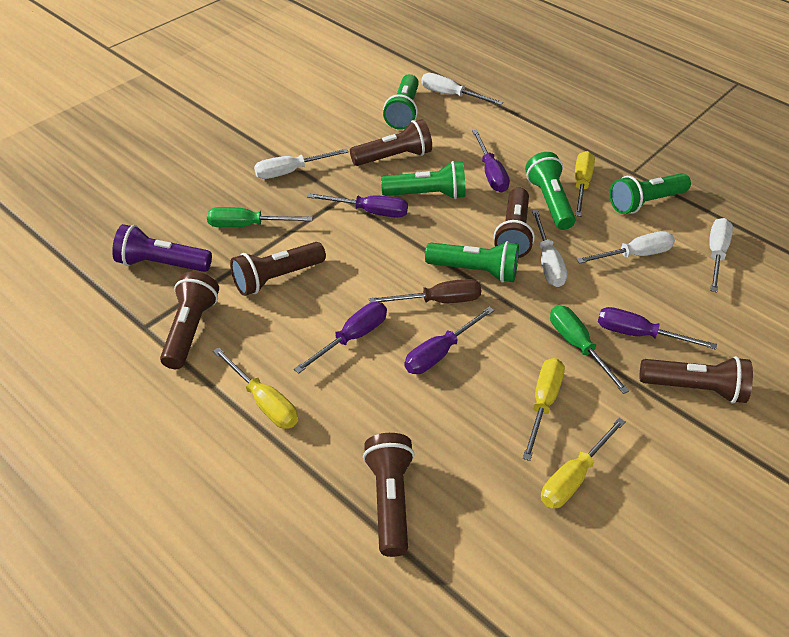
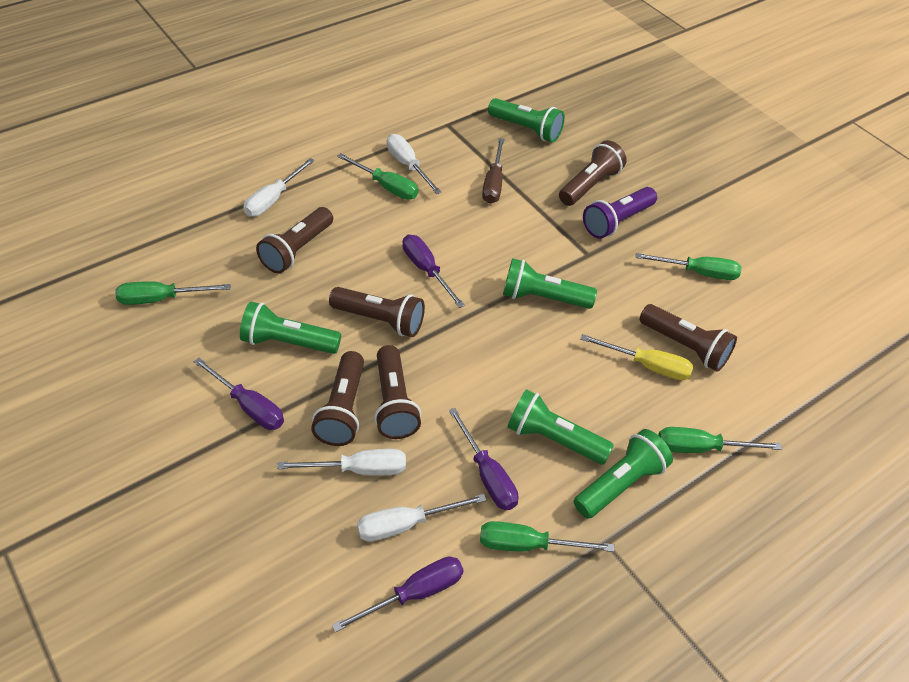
green screwdriver: 2 -> 5
purple screwdriver: 5 -> 4
white screwdriver: 5 -> 4
yellow screwdriver: 4 -> 1

